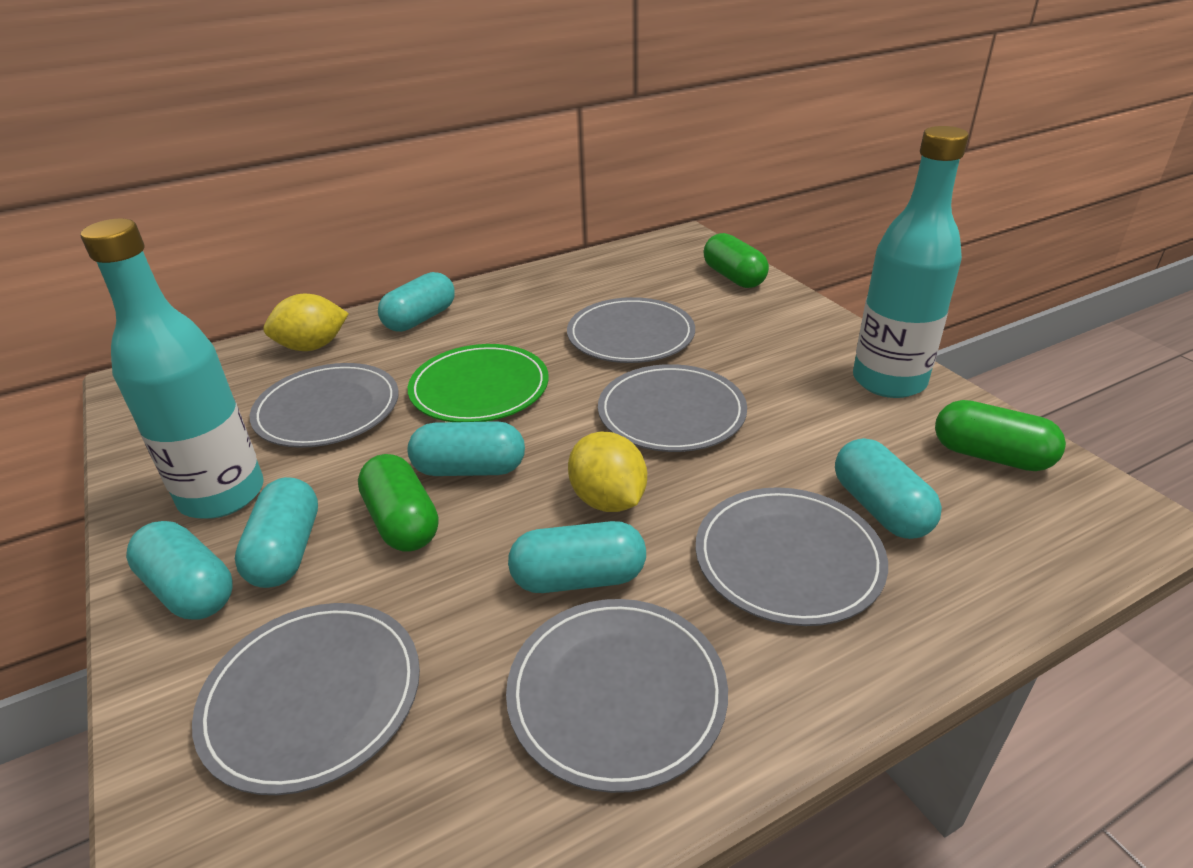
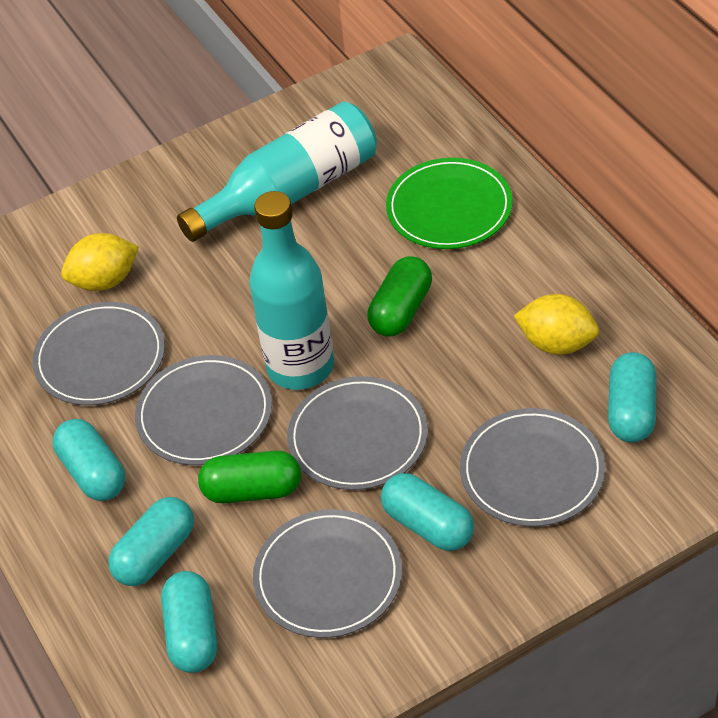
green capsule: 3 -> 2
grey plate: 6 -> 5
turquoise capsule: 6 -> 5

